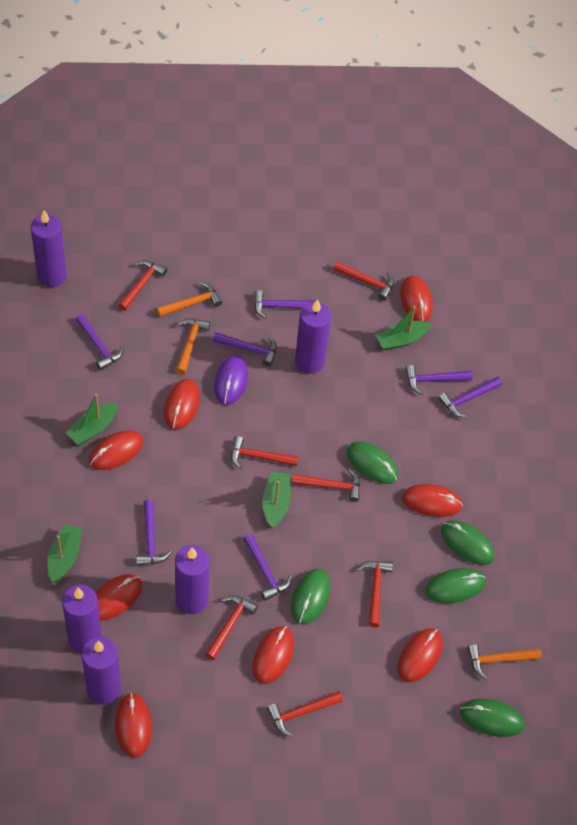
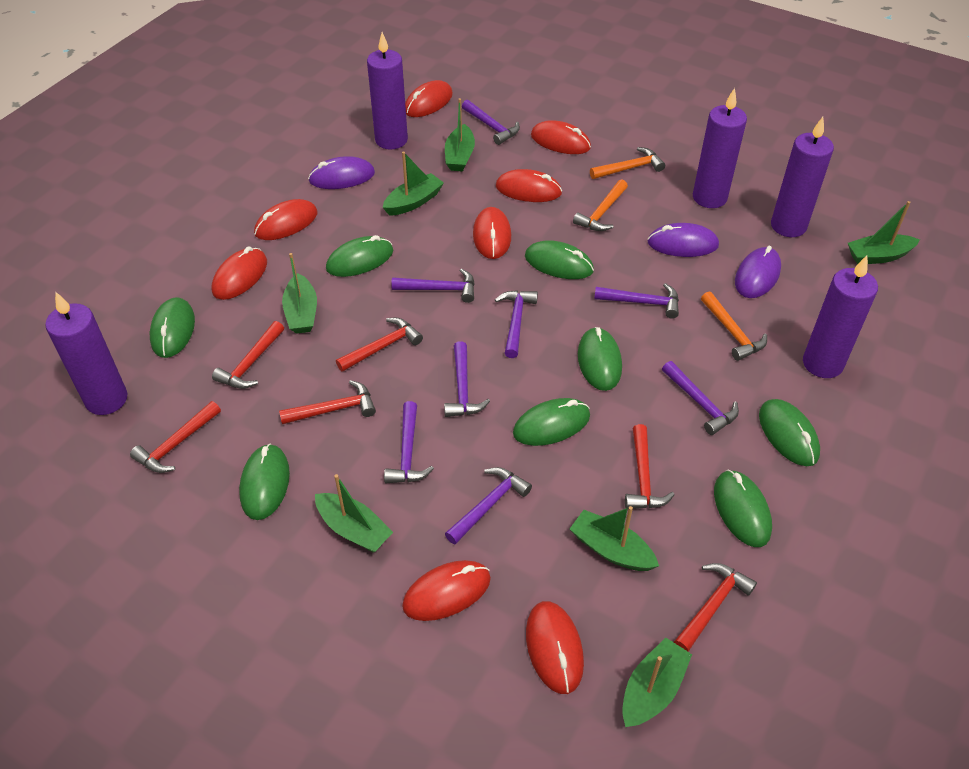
green boat: 4 -> 7
green mouse: 5 -> 8
purple hammer: 7 -> 8
purple mouse: 1 -> 3
red hammer: 7 -> 6

